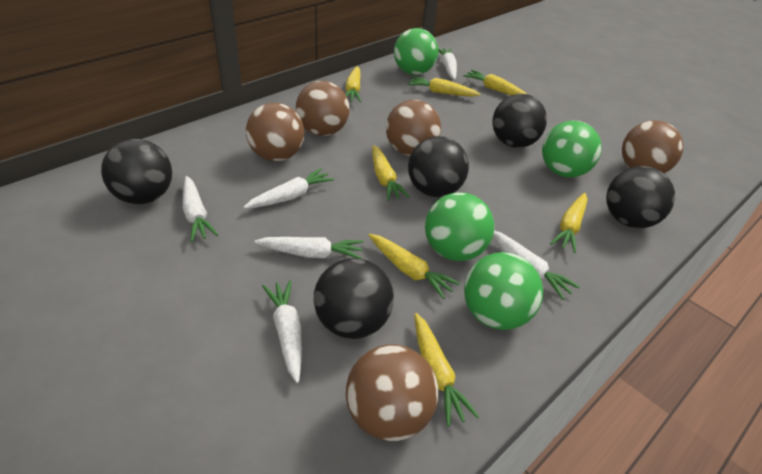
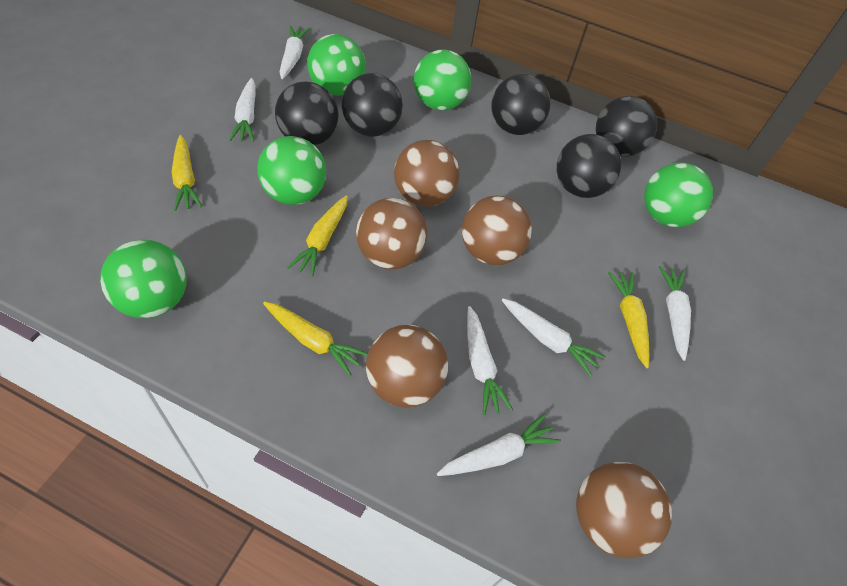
green ball: 4 -> 5
yellow carrot: 7 -> 4

